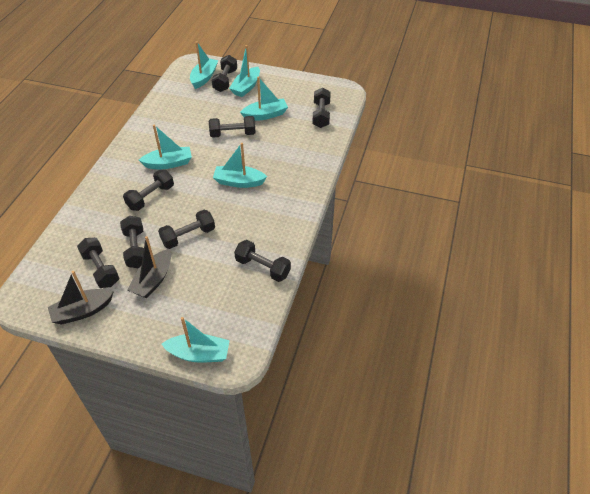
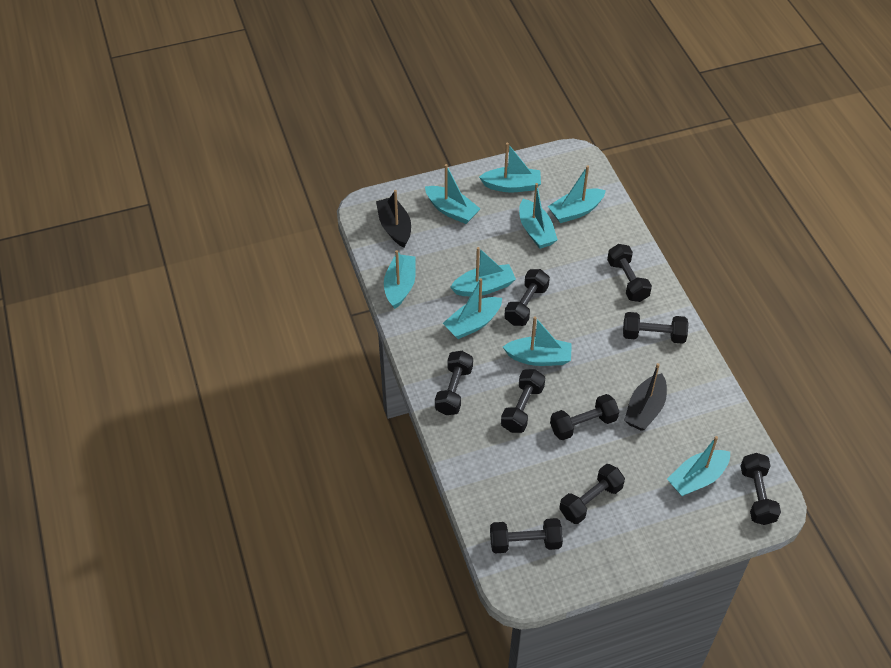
black dumbbell: 8 -> 9
turquoise boat: 6 -> 9

